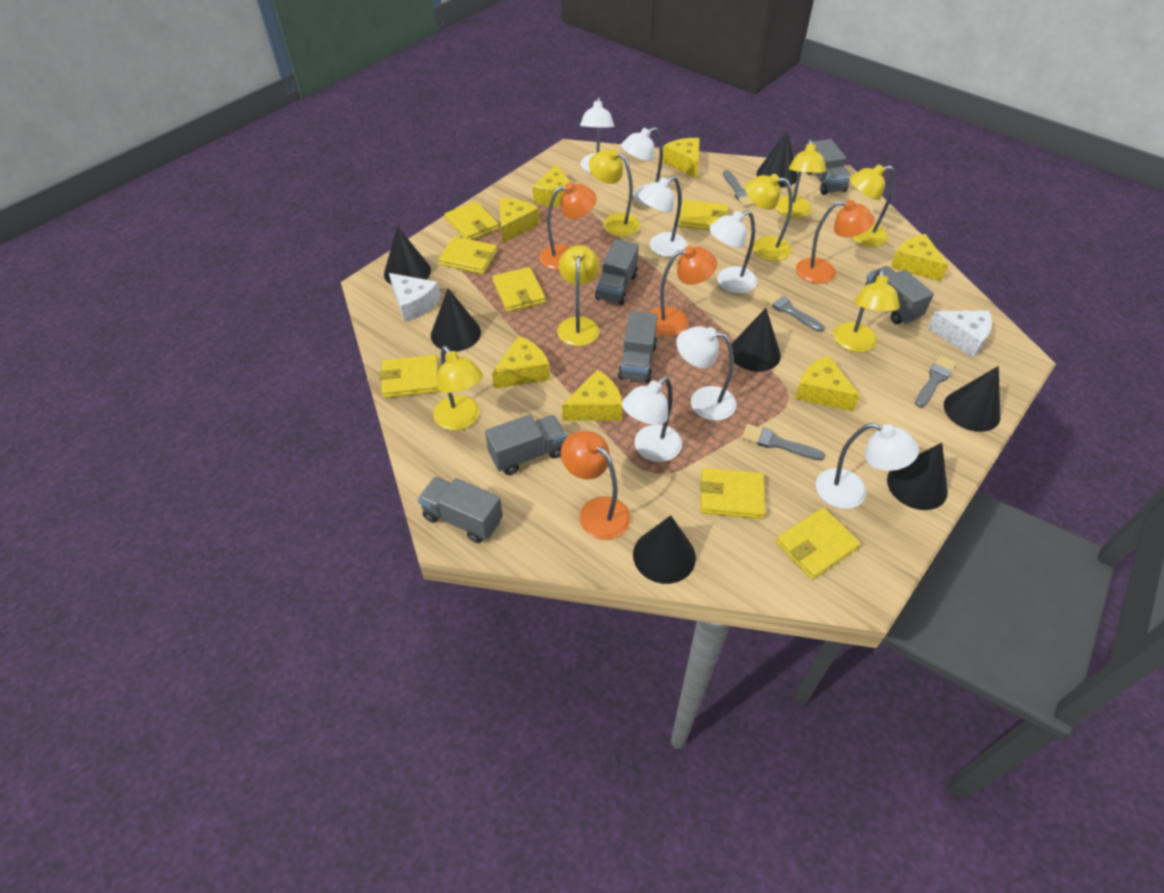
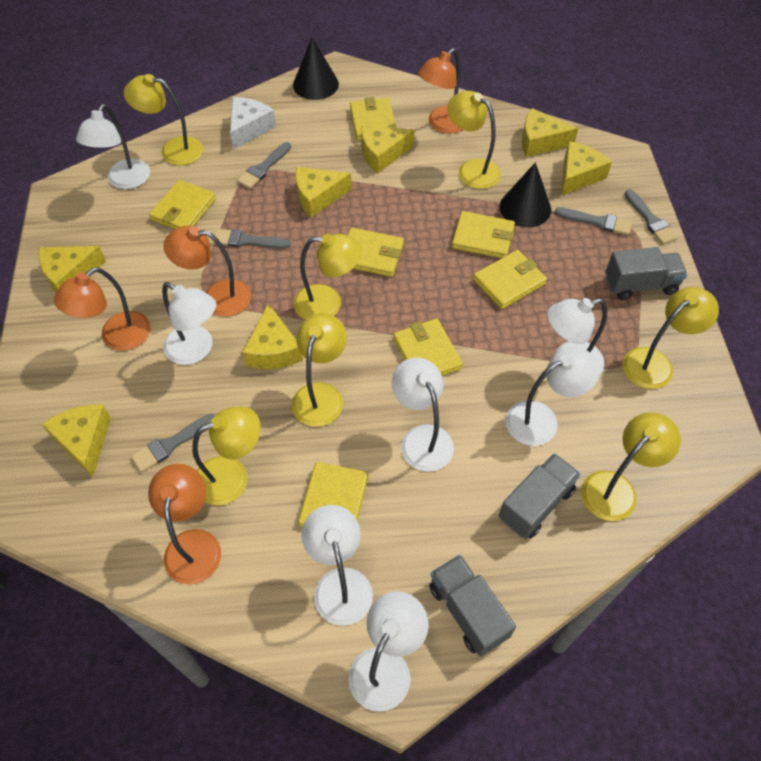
black cone: 7 -> 2
grey brush: 4 -> 5
grey truck: 6 -> 3
white cheese: 2 -> 1

